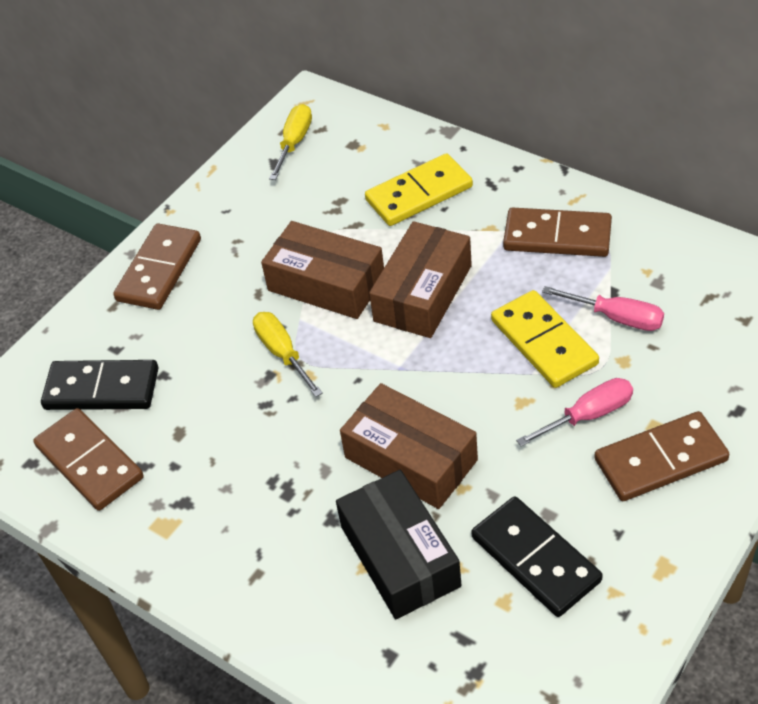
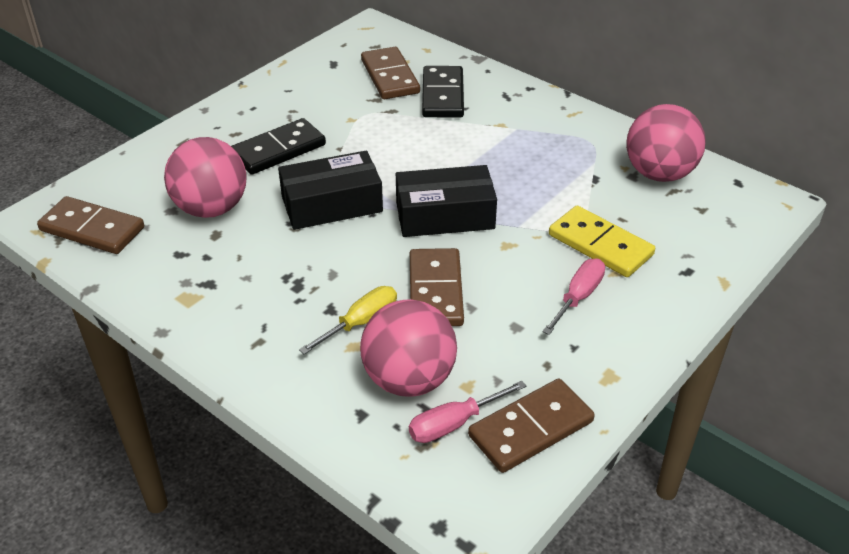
black box: 1 -> 2
brown box: 3 -> 0
pink ball: 0 -> 3
yellow domino: 2 -> 1
yellow screwdriver: 2 -> 1

